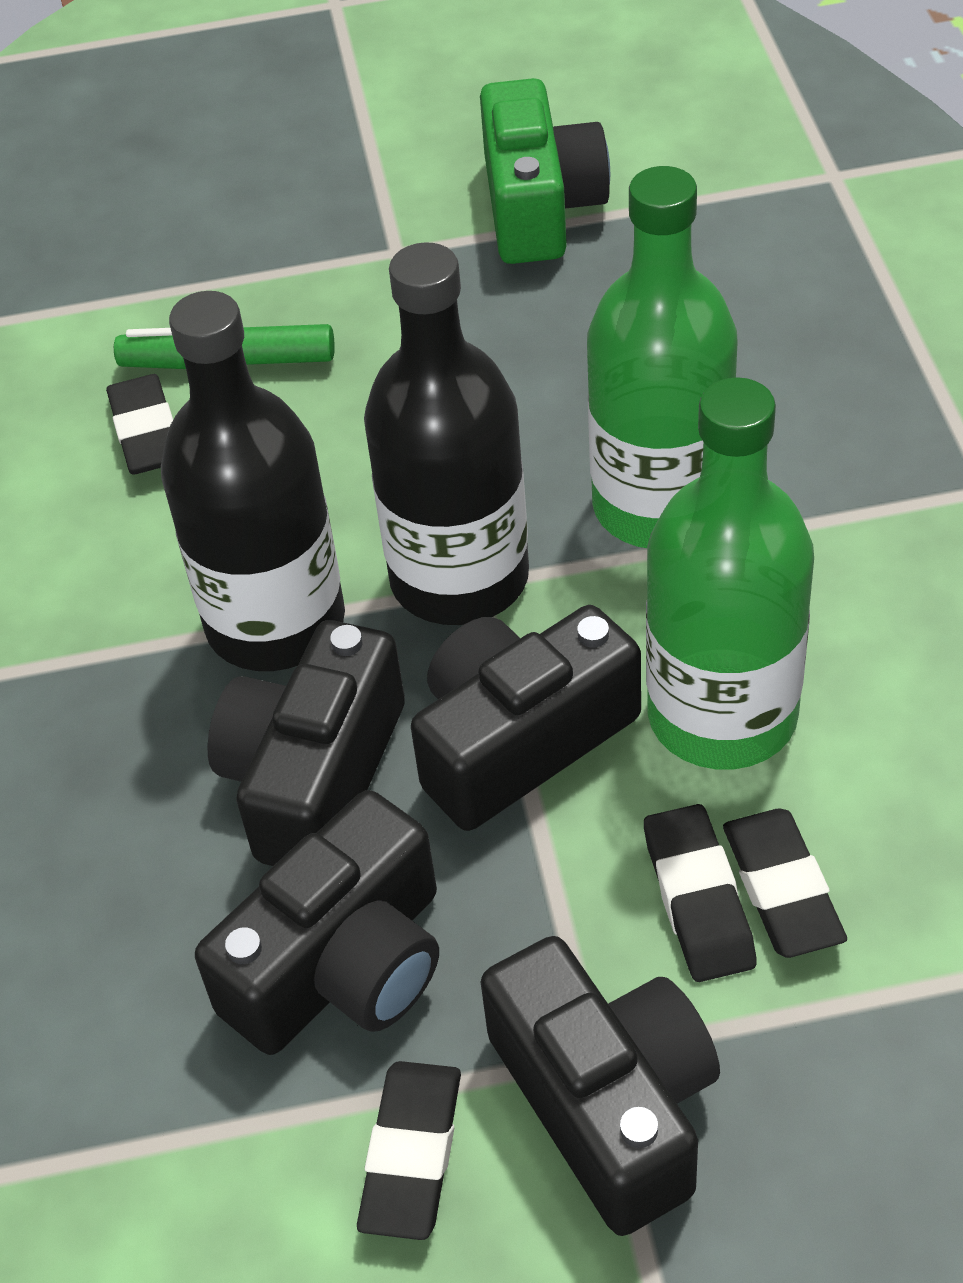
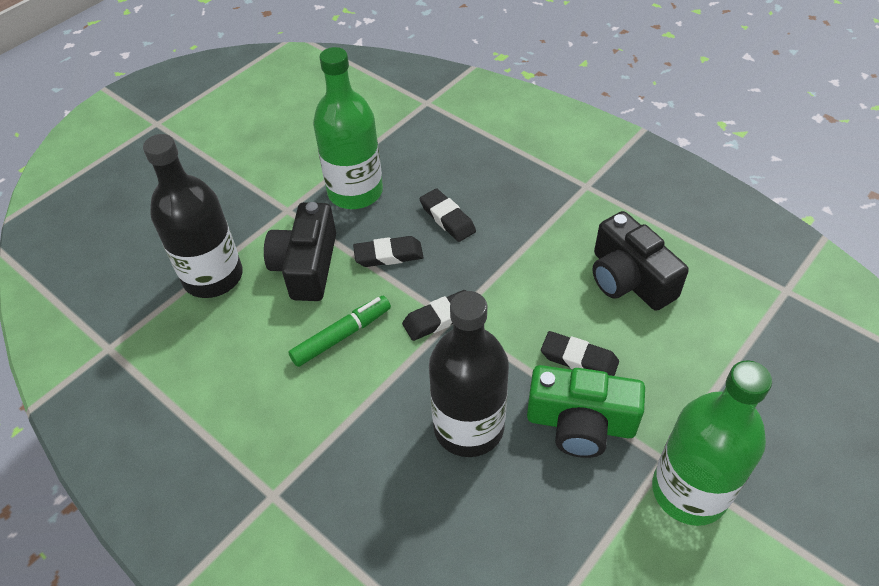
black camera: 4 -> 2

